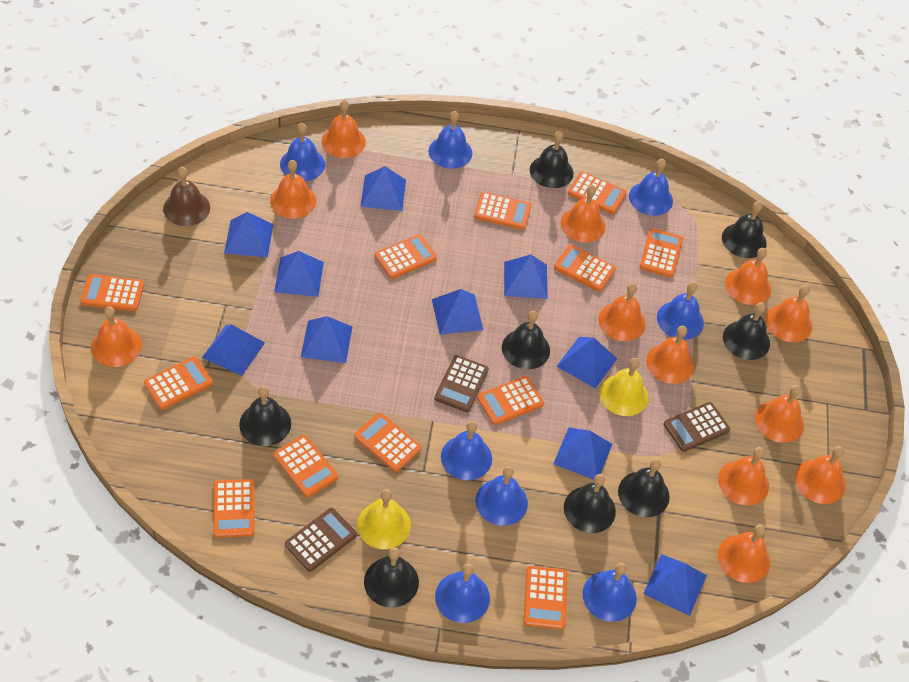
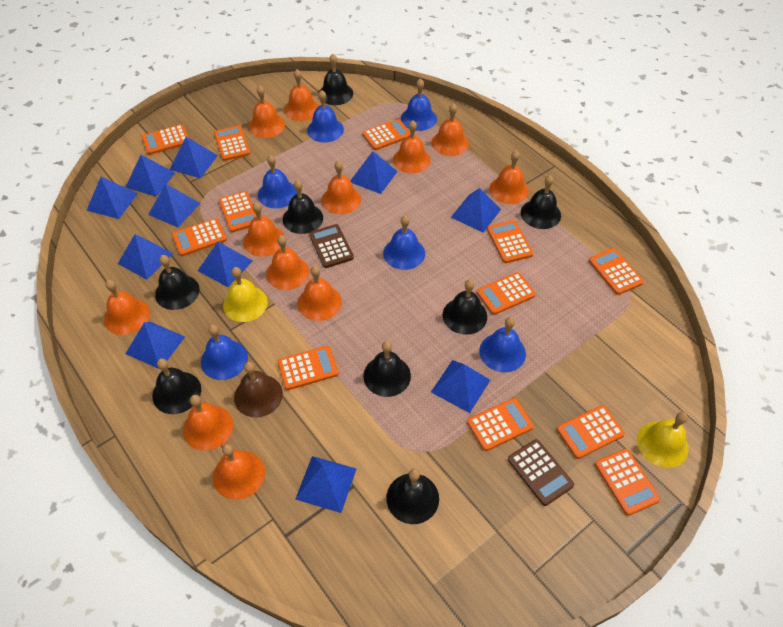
blue bell: 8 -> 6
blue pyramid: 10 -> 11
brown calculator: 3 -> 2

